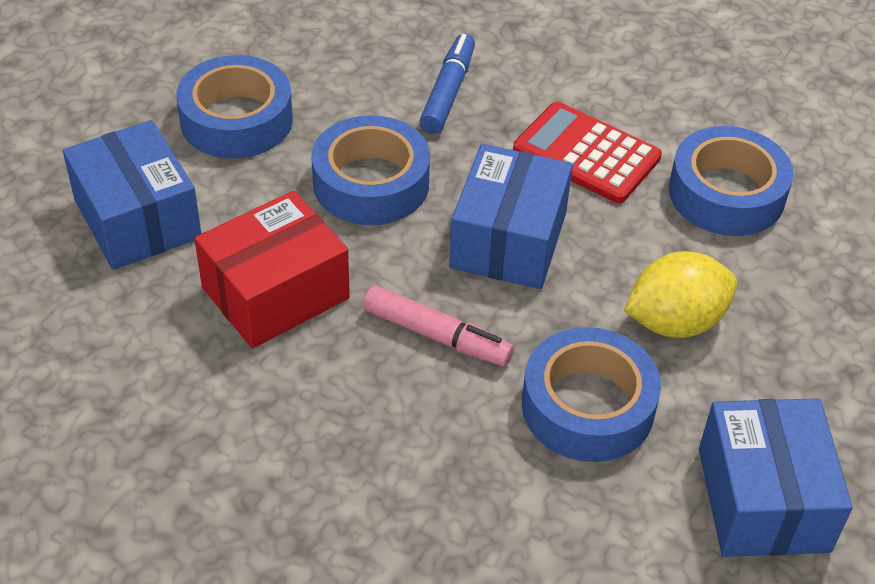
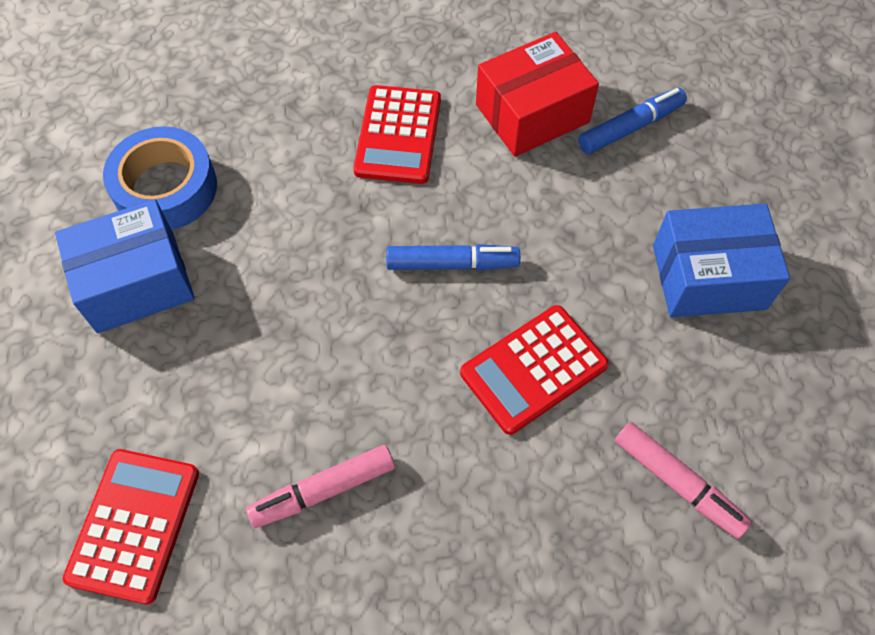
blue box: 3 -> 2
blue marker: 1 -> 2
blue tape: 4 -> 1
pink marker: 1 -> 2
red calculator: 1 -> 3
yellow lemon: 1 -> 0

